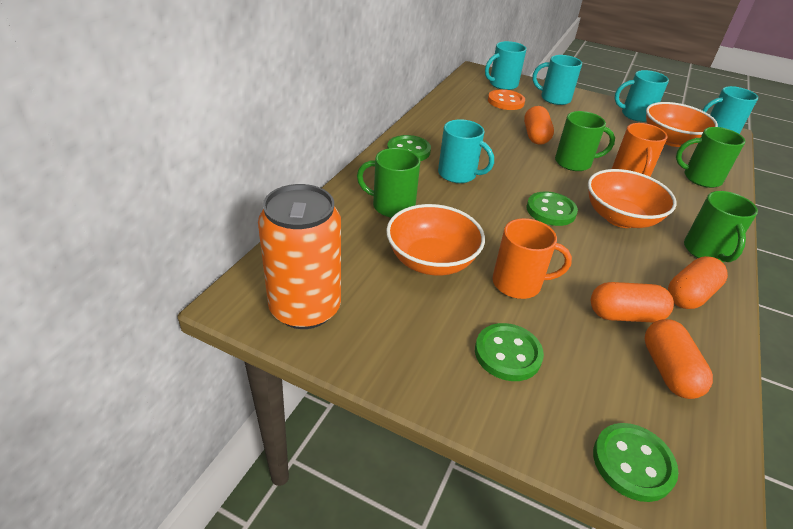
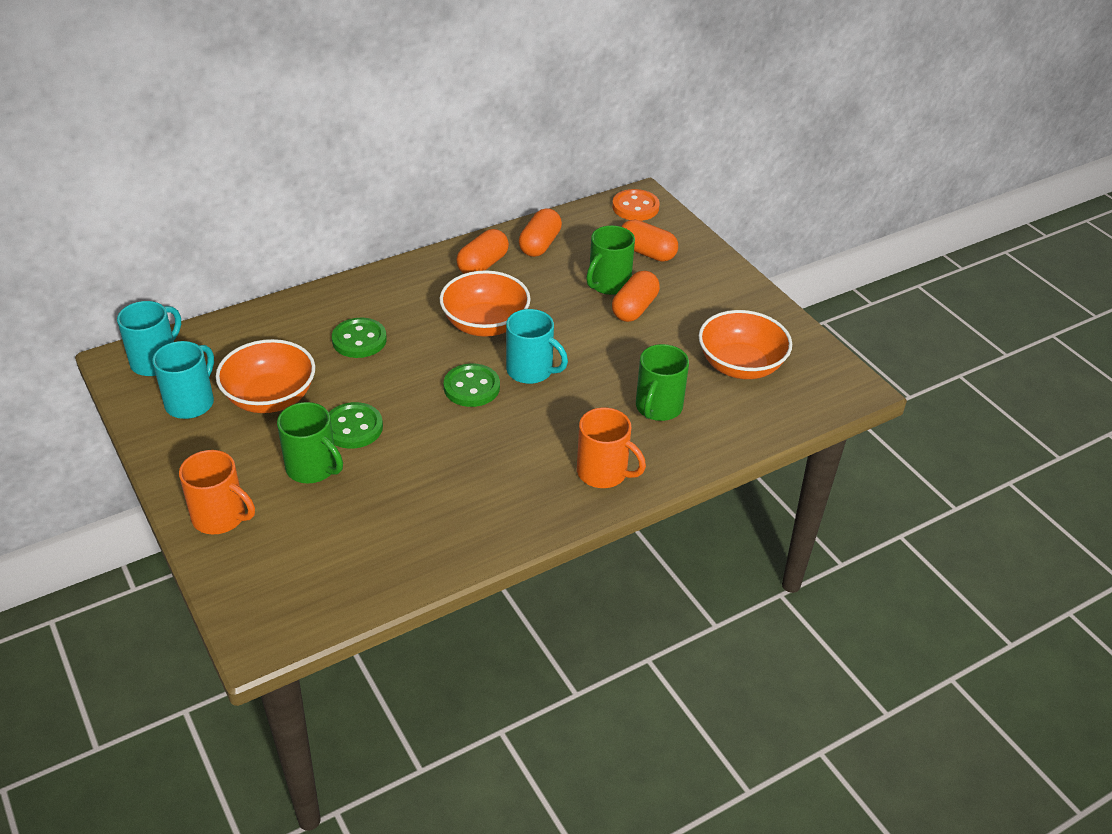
green button: 4 -> 3
green mug: 4 -> 3
orange can: 1 -> 0
turquoise mug: 5 -> 3

